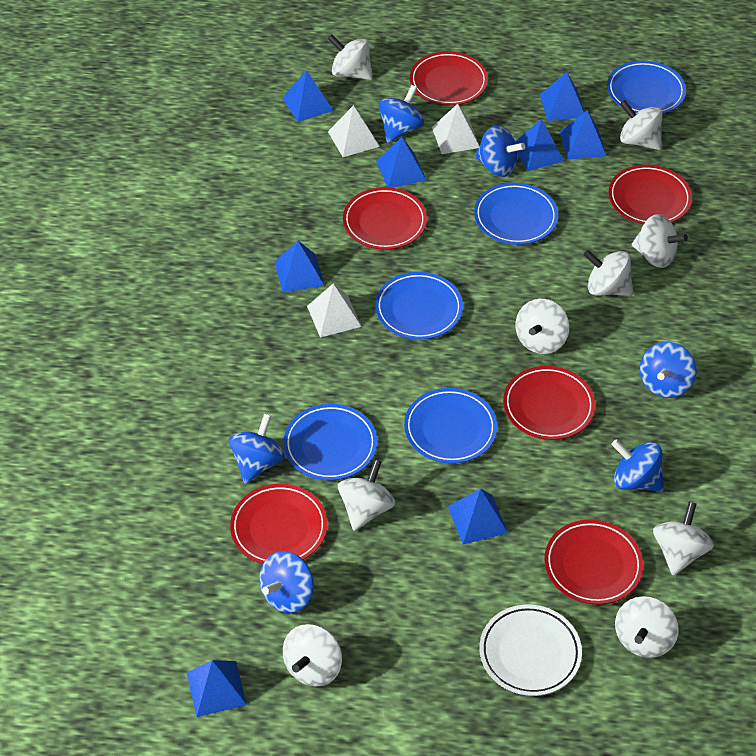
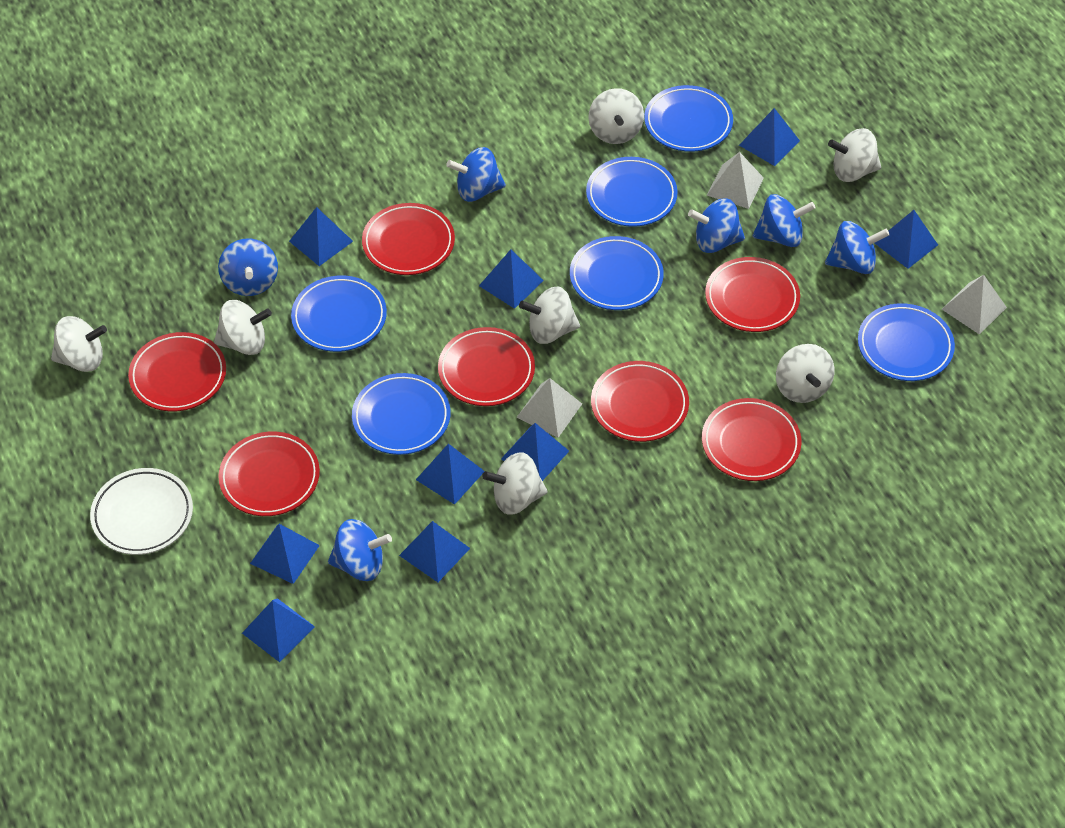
blue plate: 5 -> 6
blue pyramid: 8 -> 9
red plate: 6 -> 7
white spinning top: 9 -> 7

